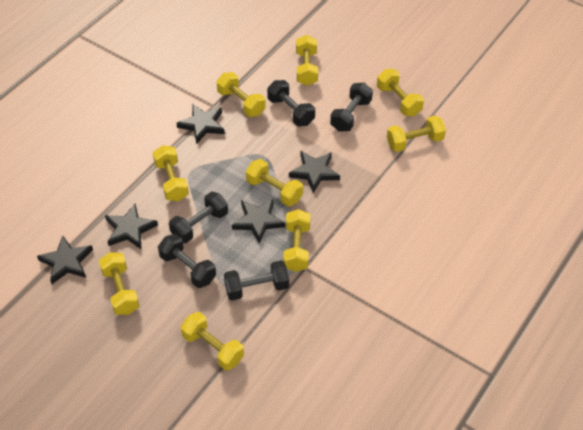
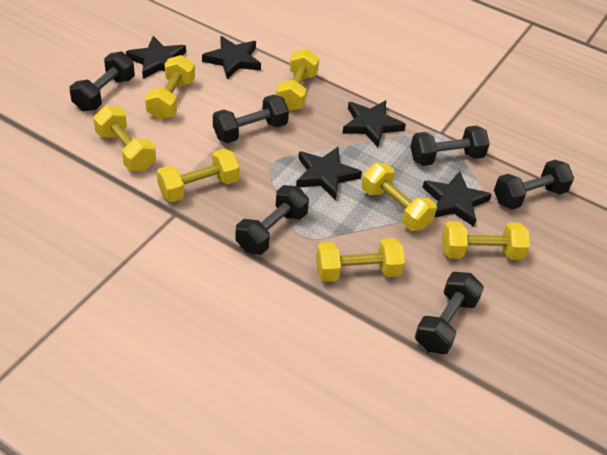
black dumbbell: 5 -> 6
yellow dumbbell: 9 -> 7

